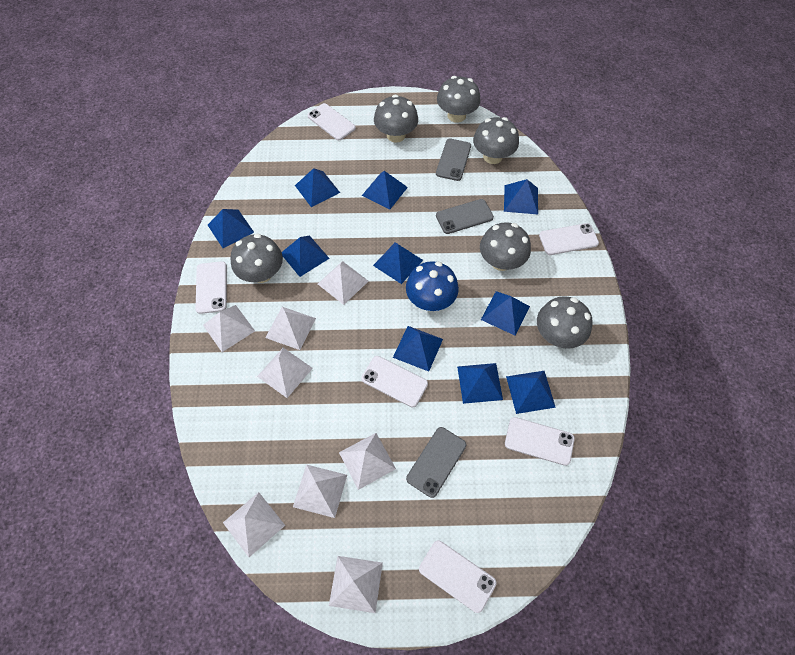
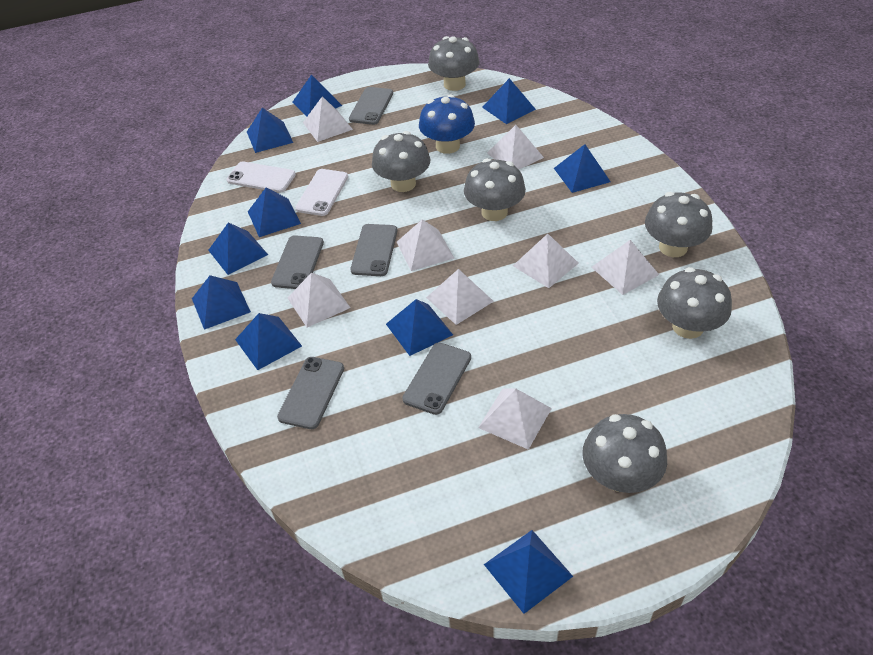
grey phone: 3 -> 5
white phone: 6 -> 2

